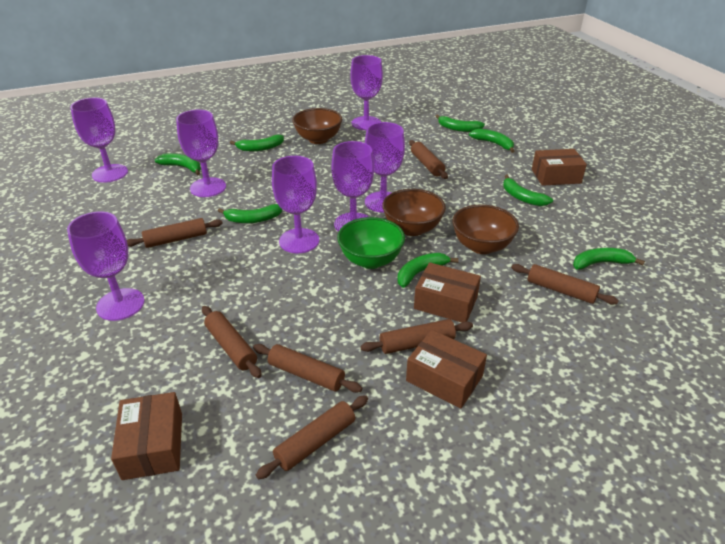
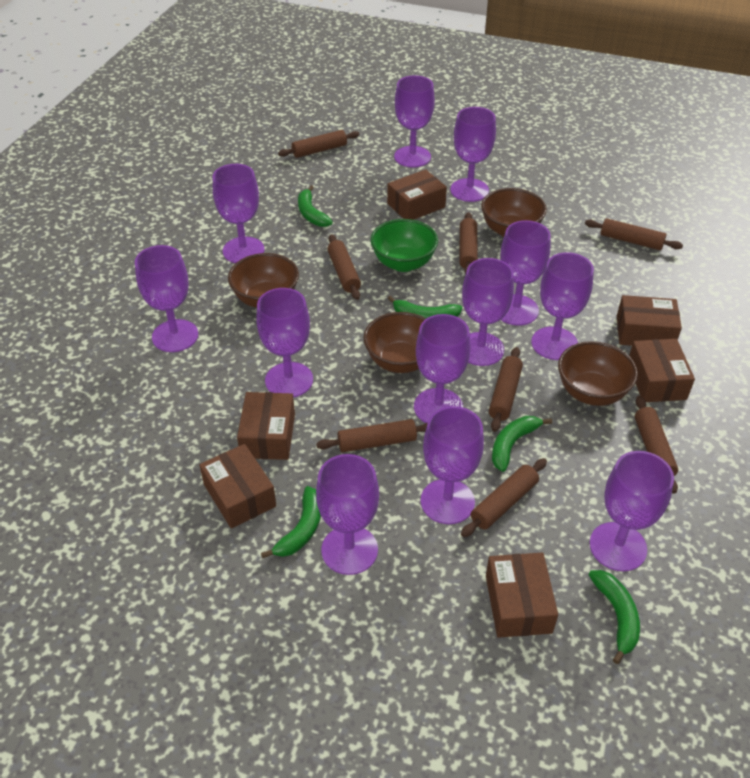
brown bowl: 3 -> 4
brown box: 4 -> 6
brown rolling pin: 7 -> 8
green banana: 8 -> 5
purple goblet: 7 -> 12

